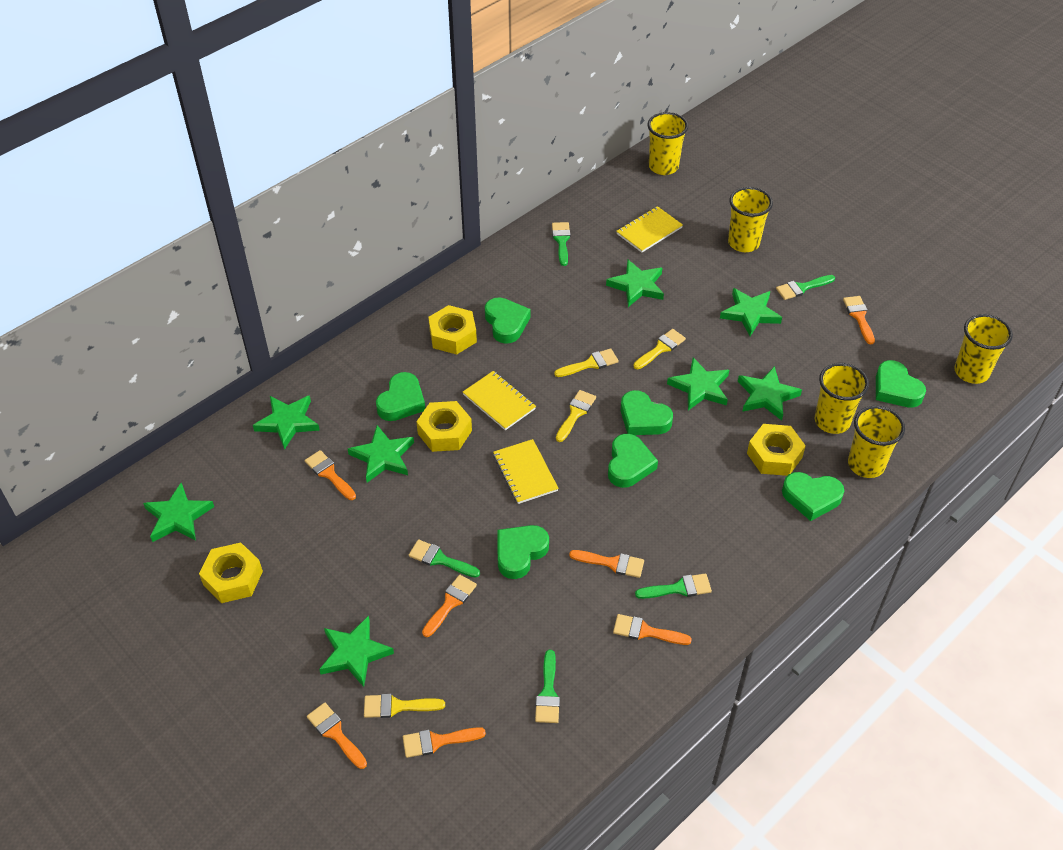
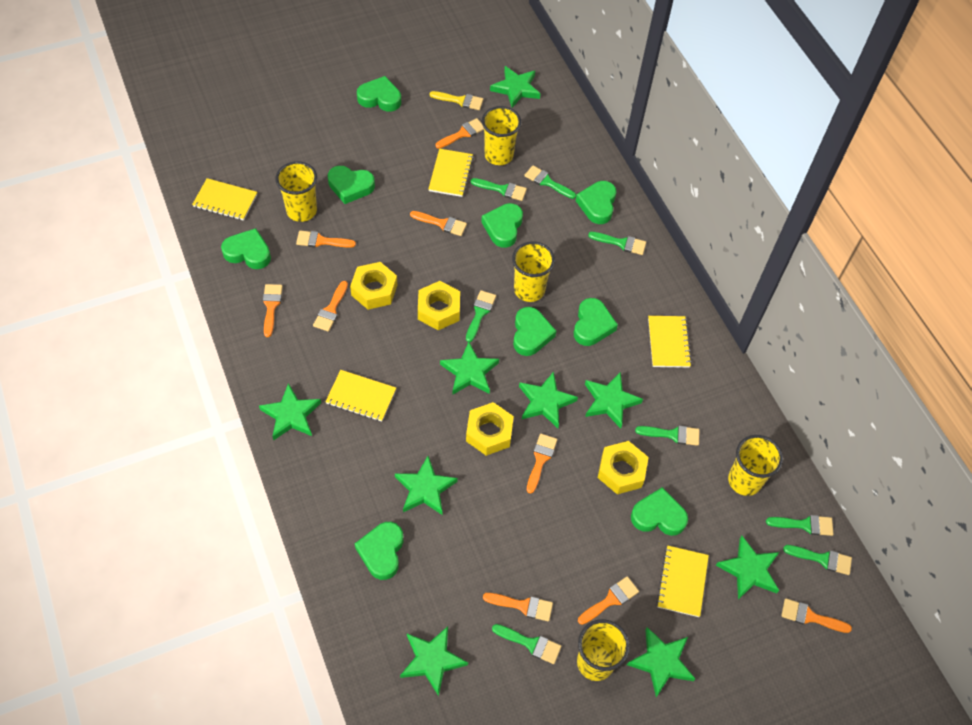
green brush: 5 -> 8
green heart: 7 -> 9
green star: 8 -> 9
orange brush: 7 -> 9
yellow brush: 4 -> 1
yellow notebook: 3 -> 5

